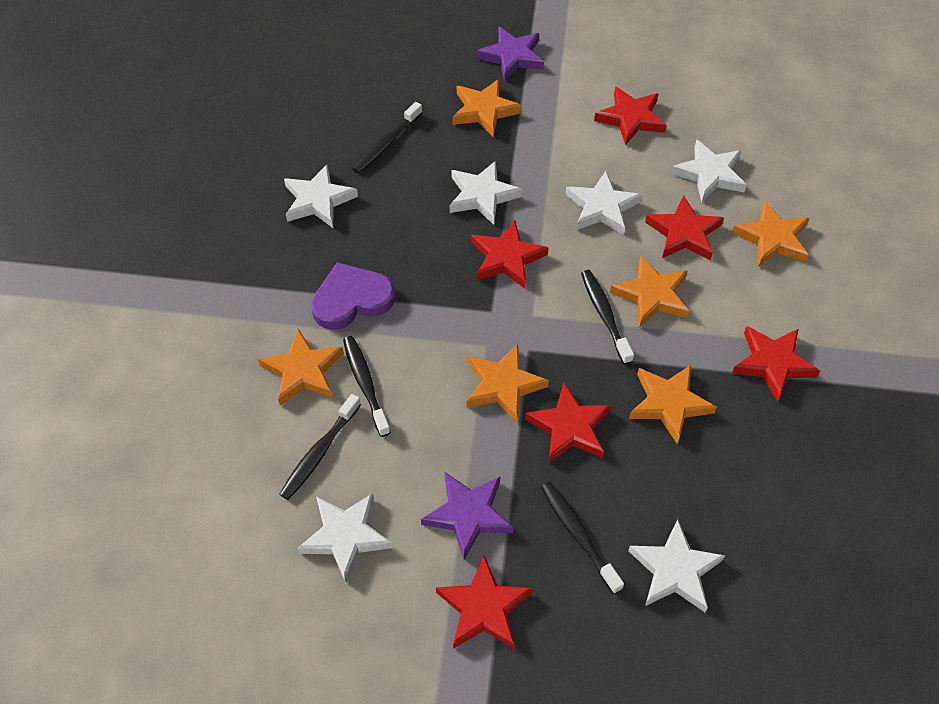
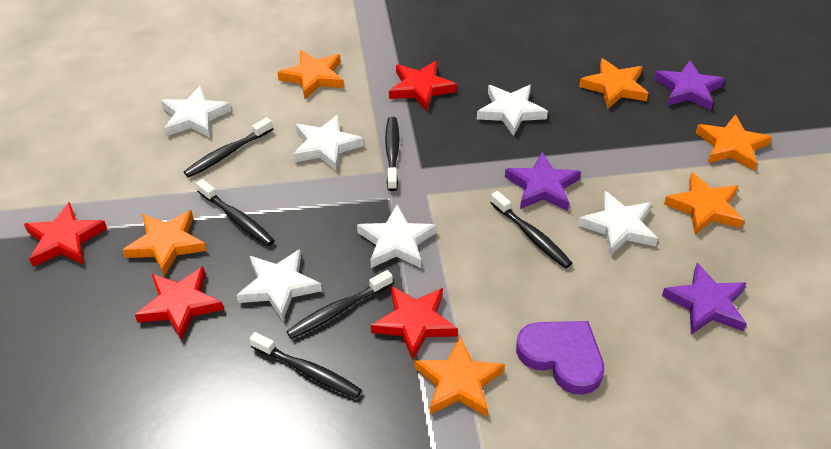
black toothbrush: 5 -> 6
purple star: 2 -> 3
red star: 6 -> 4

